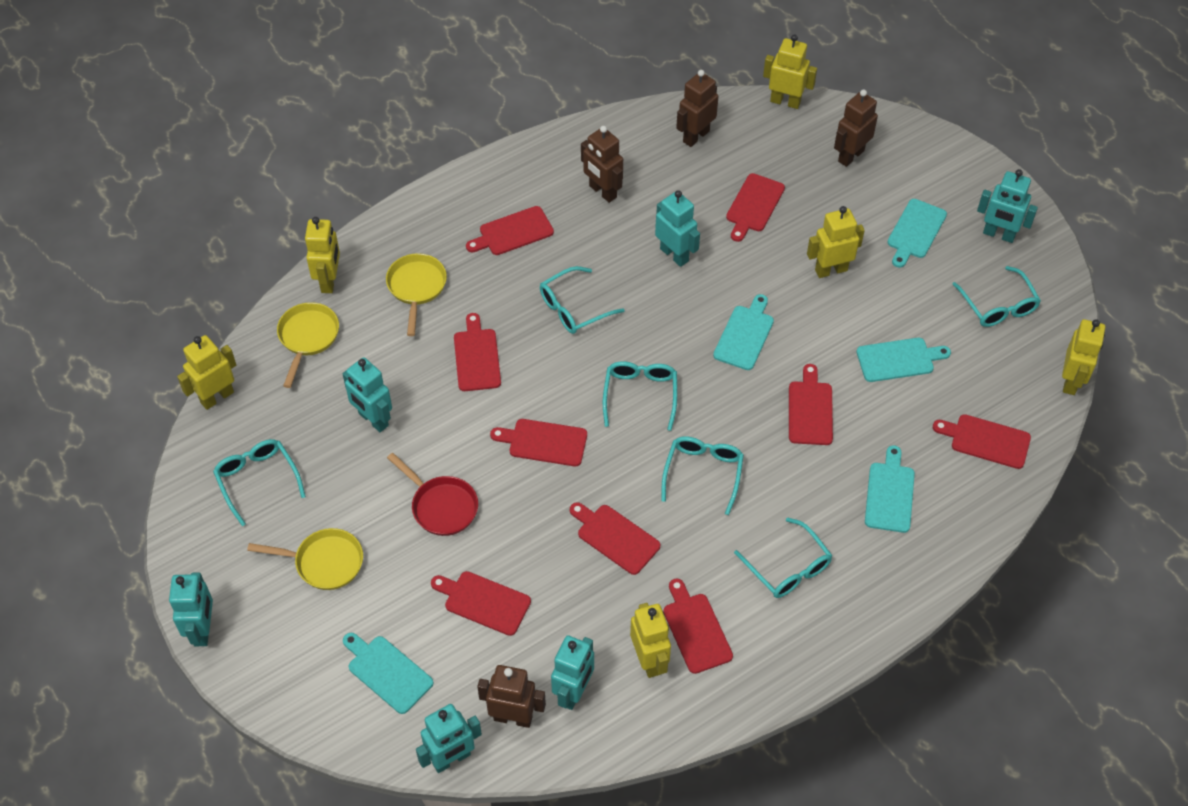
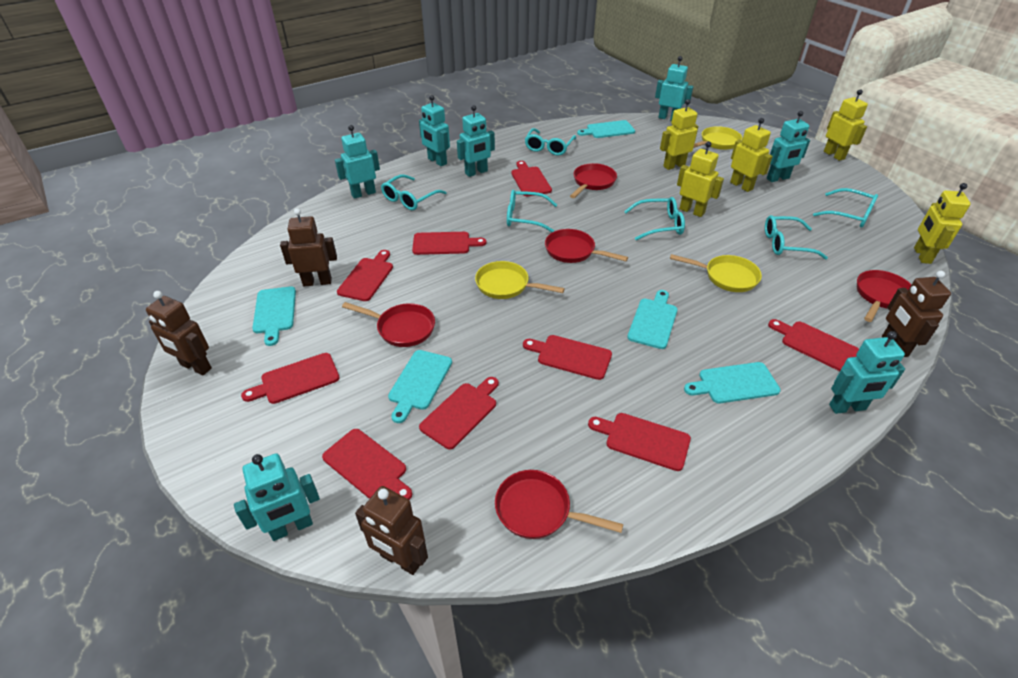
red pan: 1 -> 5
turquoise robot: 6 -> 7
yellow robot: 6 -> 5

